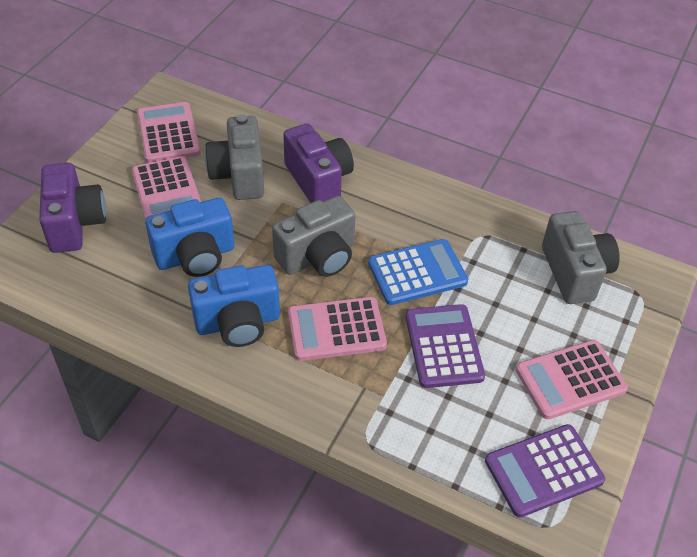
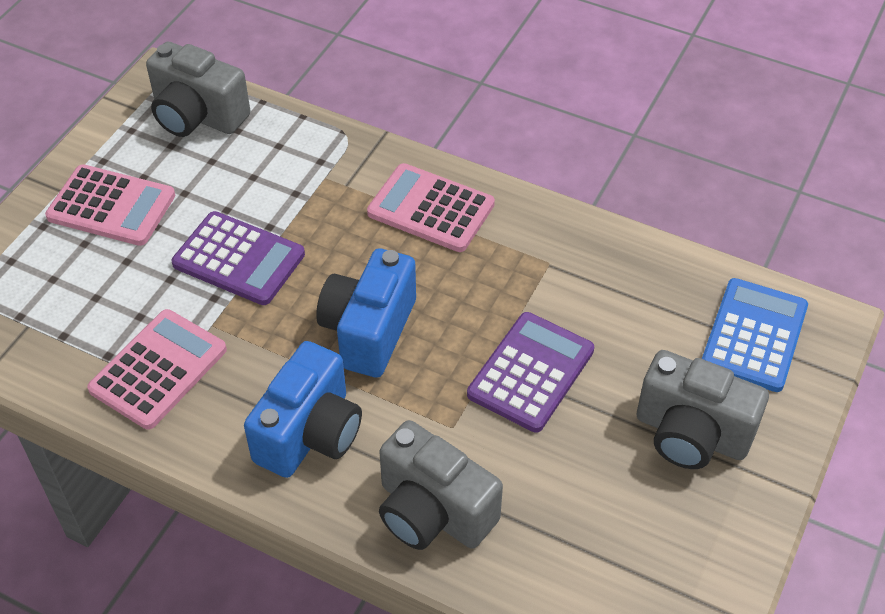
pink calculator: 4 -> 3
purple camera: 2 -> 0

